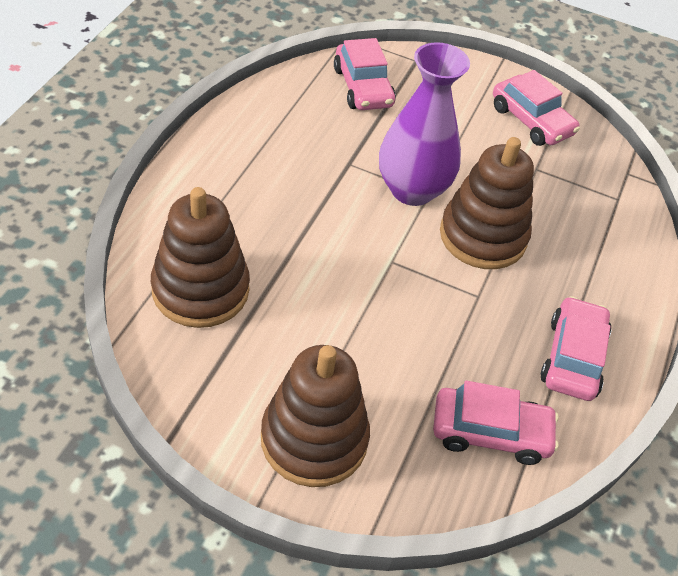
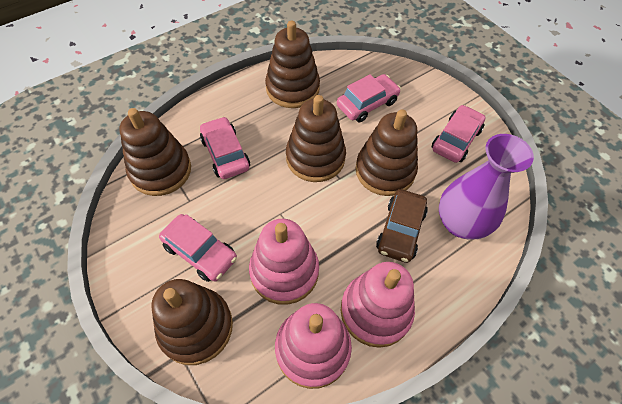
brown car: 0 -> 1
brown stacking toy: 3 -> 5
pink stacking toy: 0 -> 3

